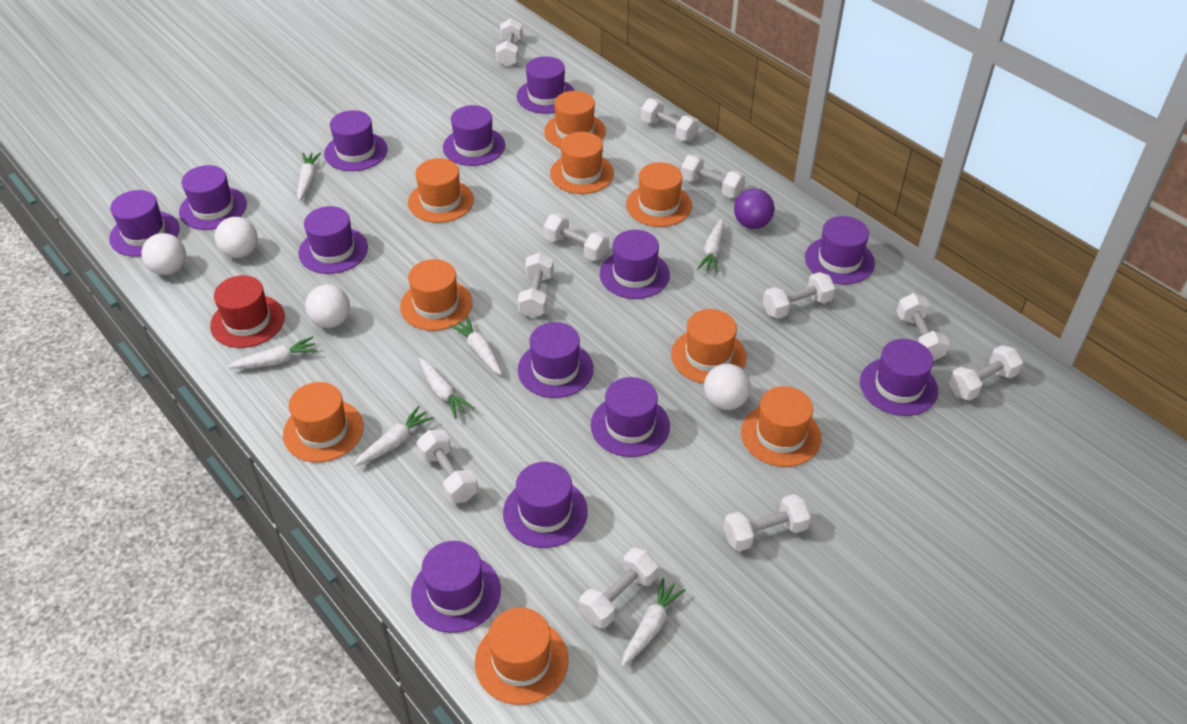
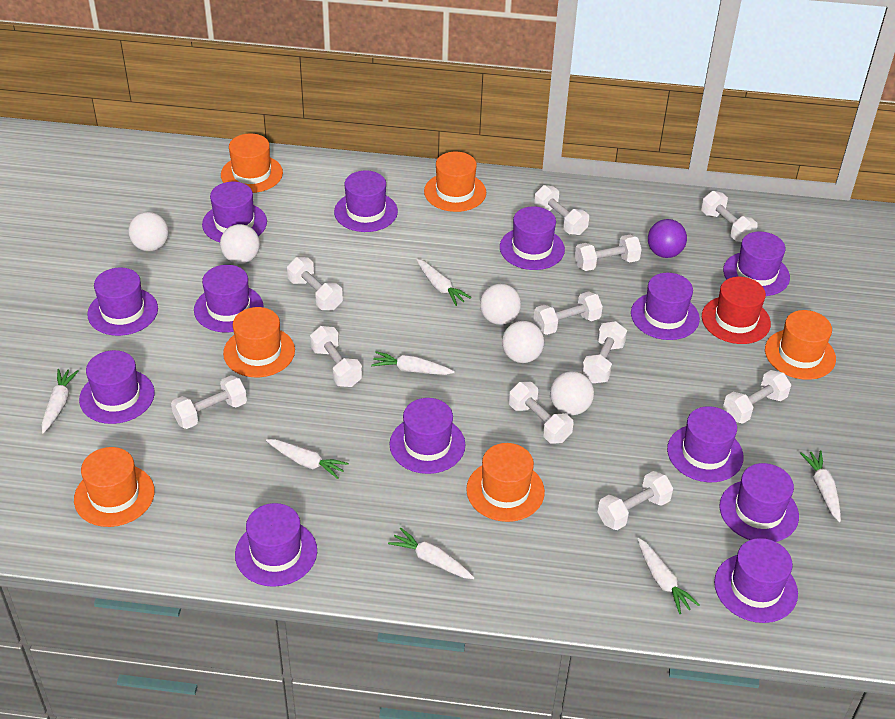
orange hat: 9 -> 6
white ball: 4 -> 5

